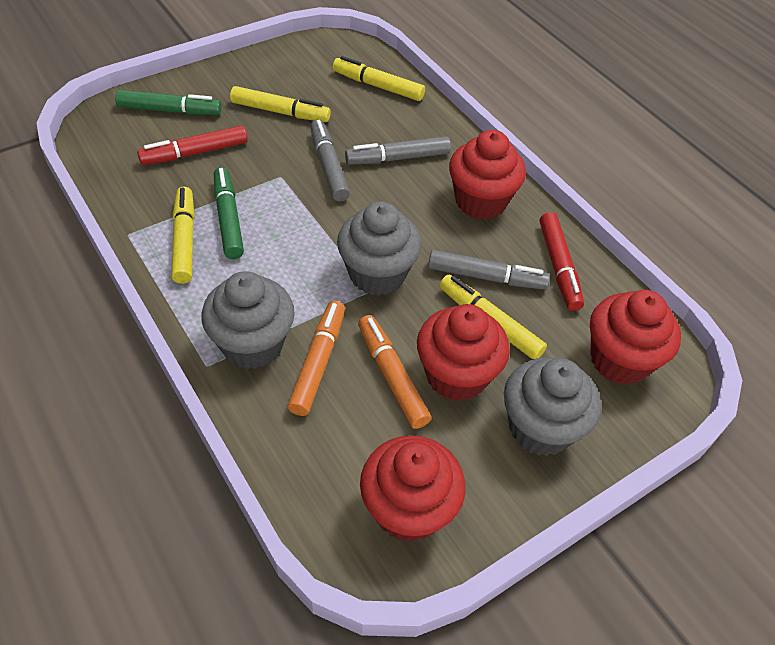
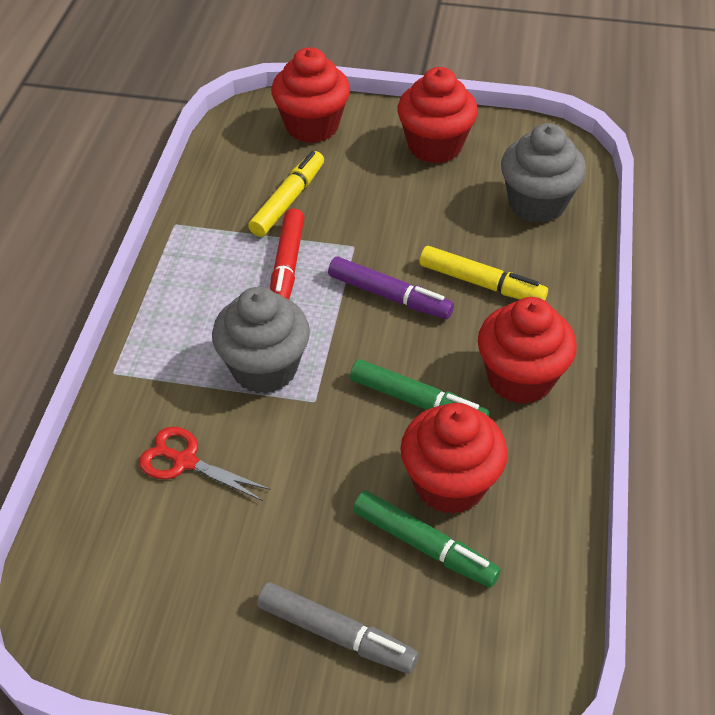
grey cupcake: 3 -> 2
grey marker: 3 -> 1
orange marker: 2 -> 0
purple marker: 0 -> 1
red marker: 2 -> 1
red scissors: 0 -> 1
yellow marker: 4 -> 2

